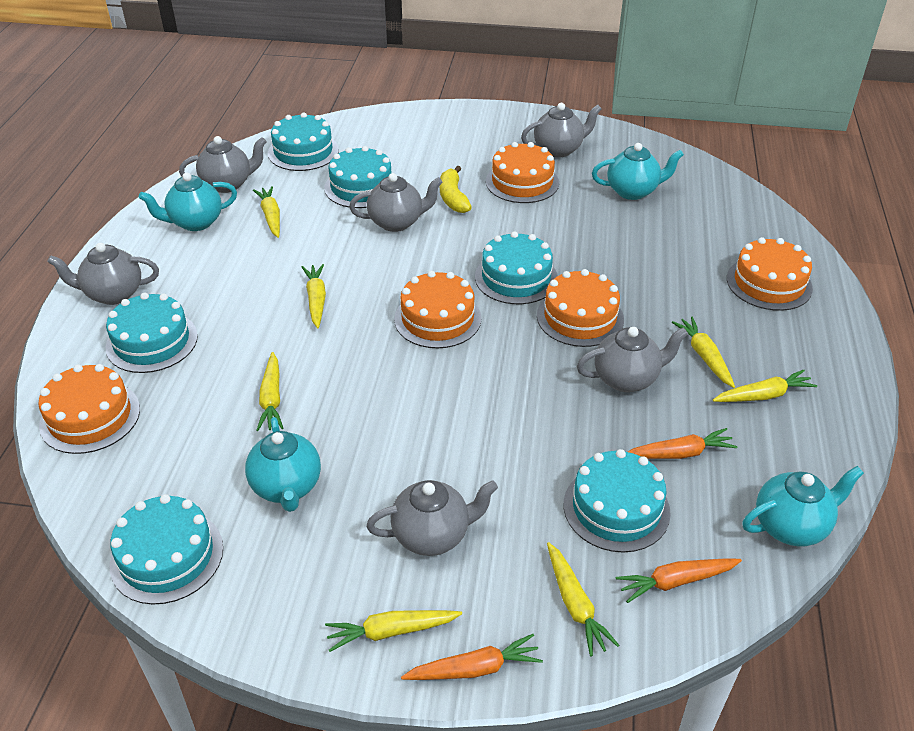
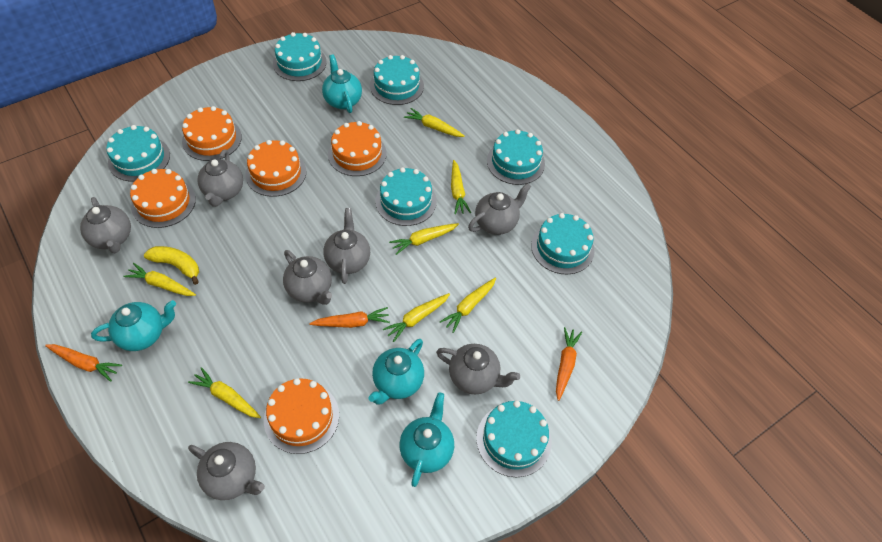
grey teapot: 6 -> 7
turquoise cake: 6 -> 7

